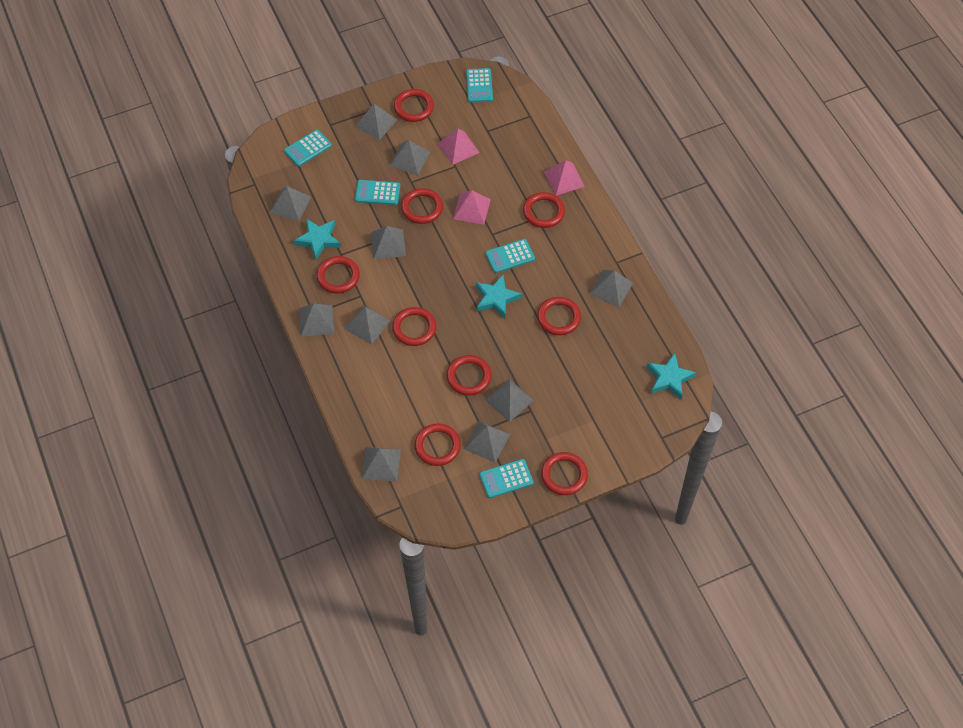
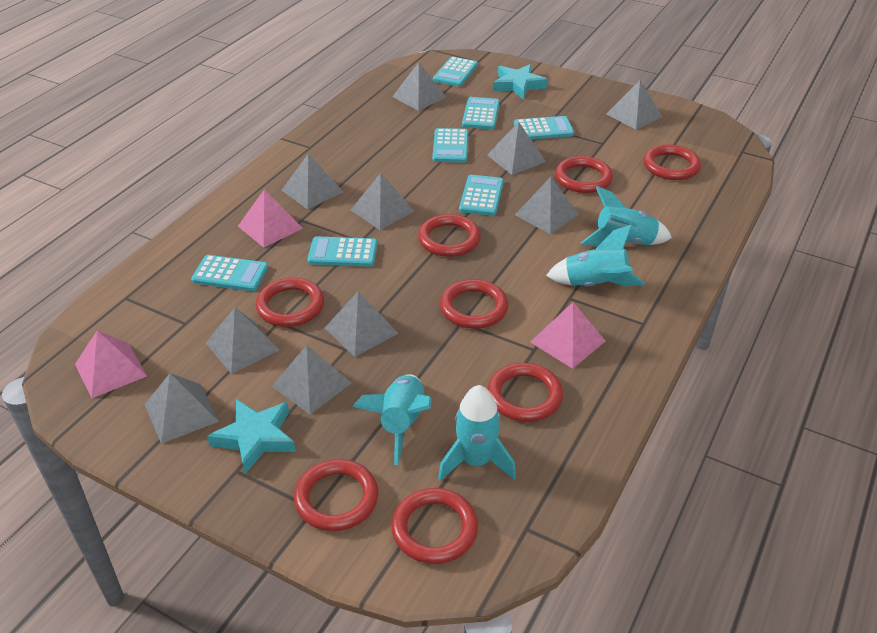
red ring: 9 -> 8
turquoise calculator: 5 -> 7
turquoise rocket: 0 -> 4
turquoise star: 3 -> 2

